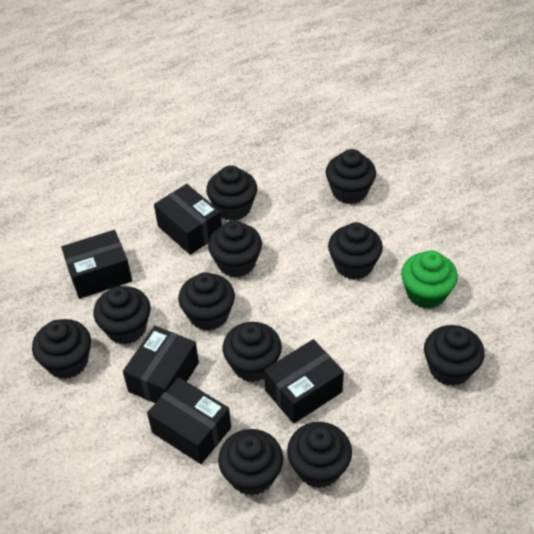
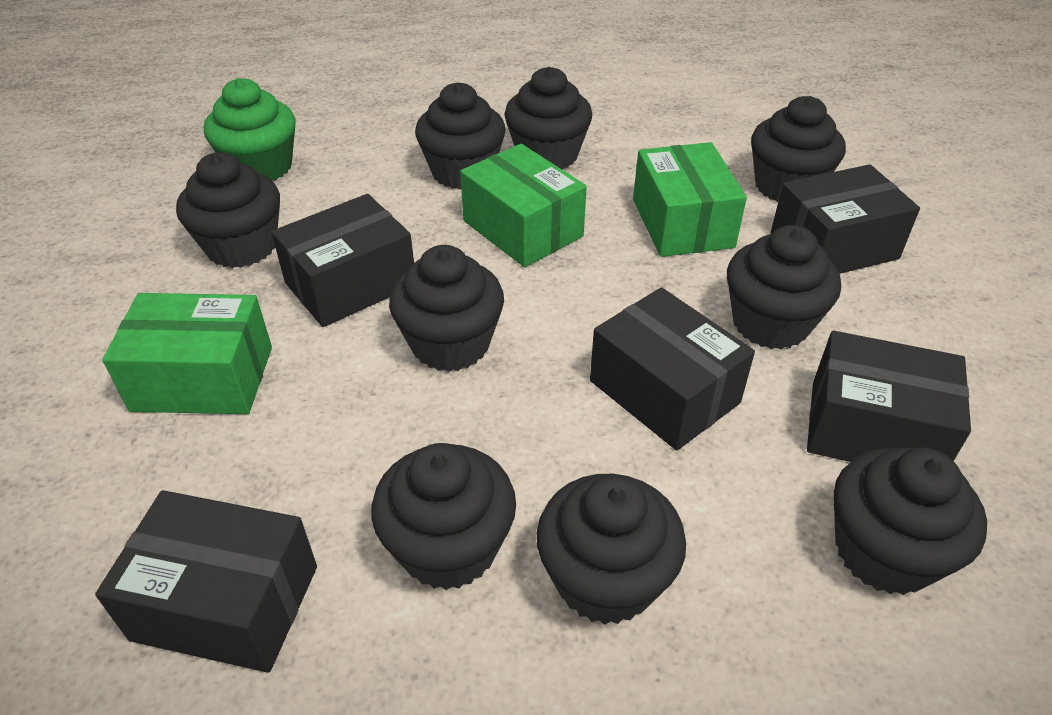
black cupcake: 11 -> 9
green box: 0 -> 3

